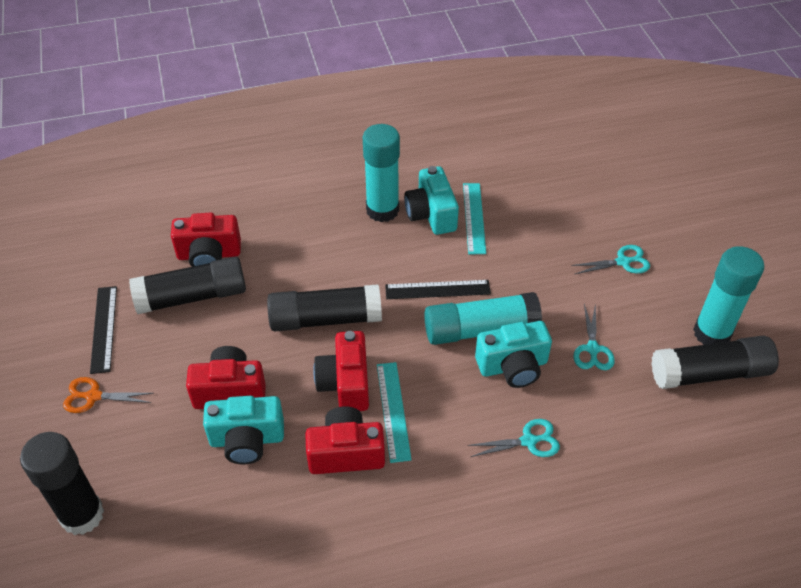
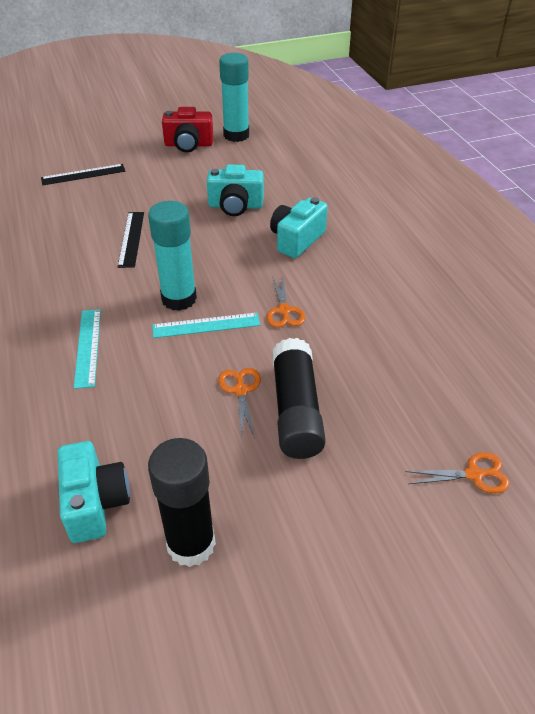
black glue stick: 4 -> 2
orange scissors: 1 -> 3
red camera: 4 -> 1
turquoise glue stick: 3 -> 2
turquoise scissors: 3 -> 0

